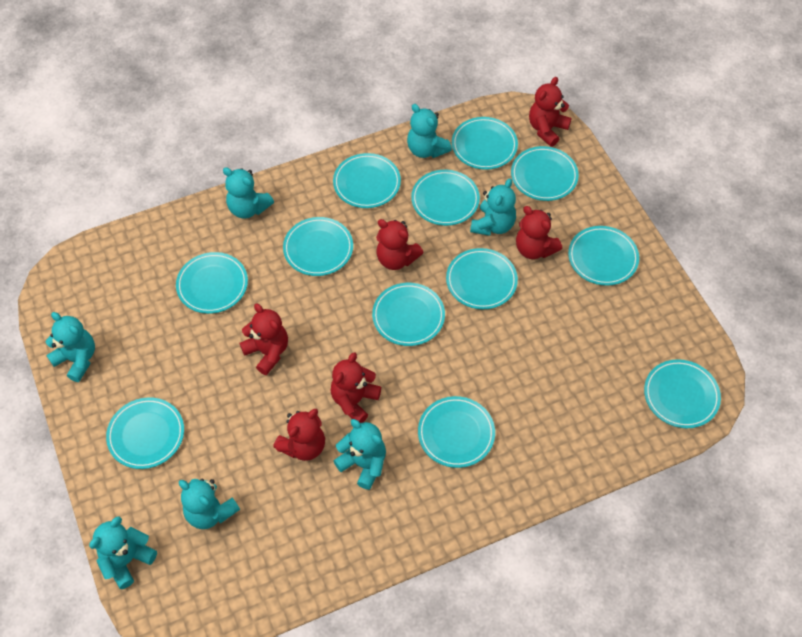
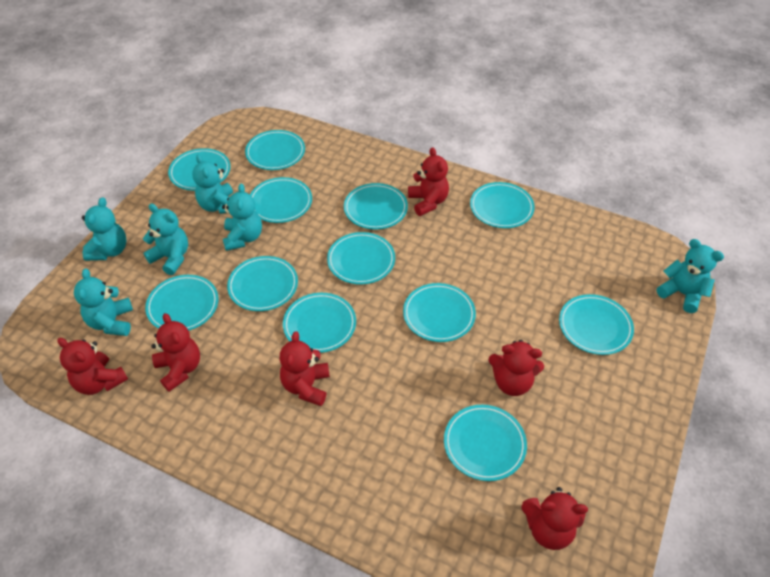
turquoise teddy bear: 7 -> 6

